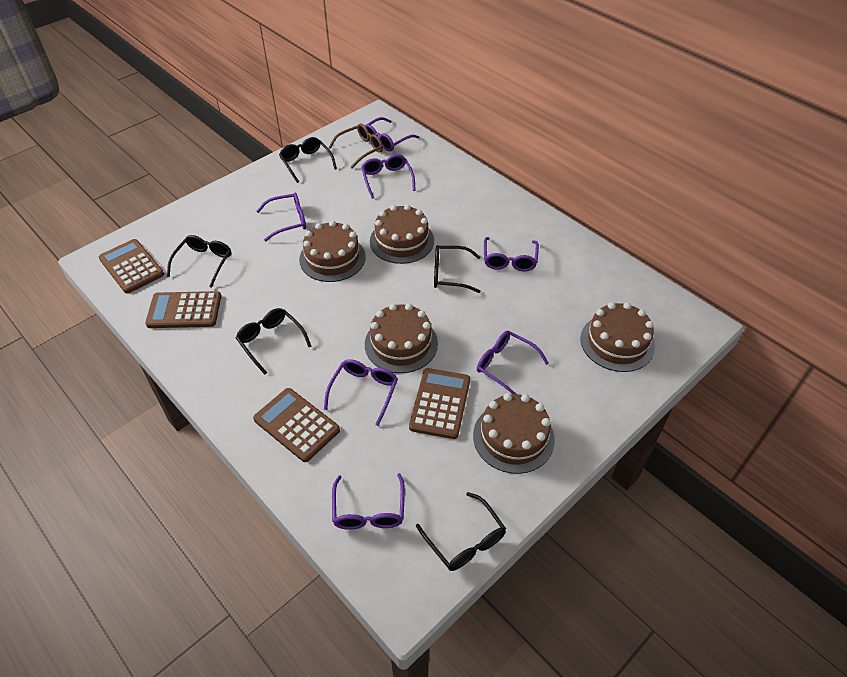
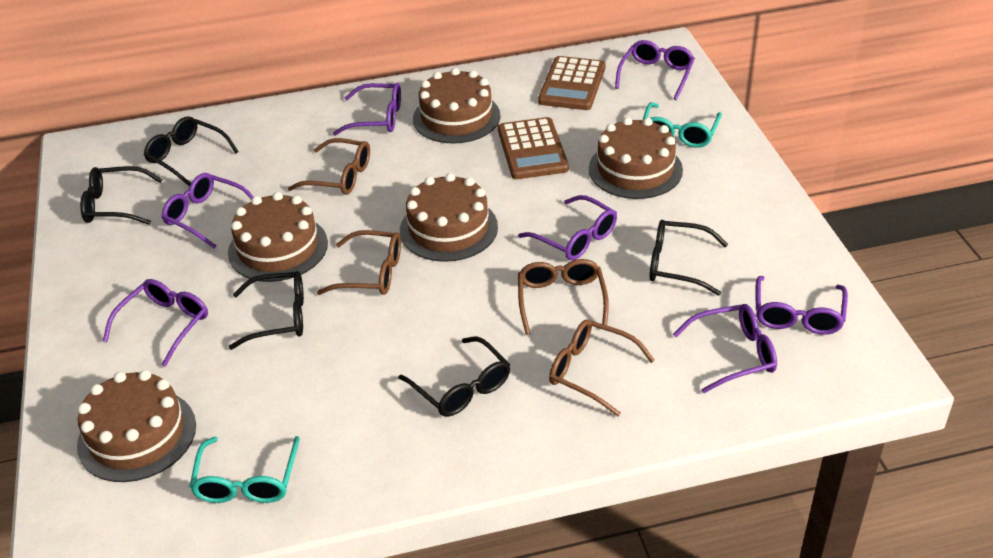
brown calculator: 4 -> 2
brown glasses: 1 -> 4
turquoise glasses: 0 -> 2

